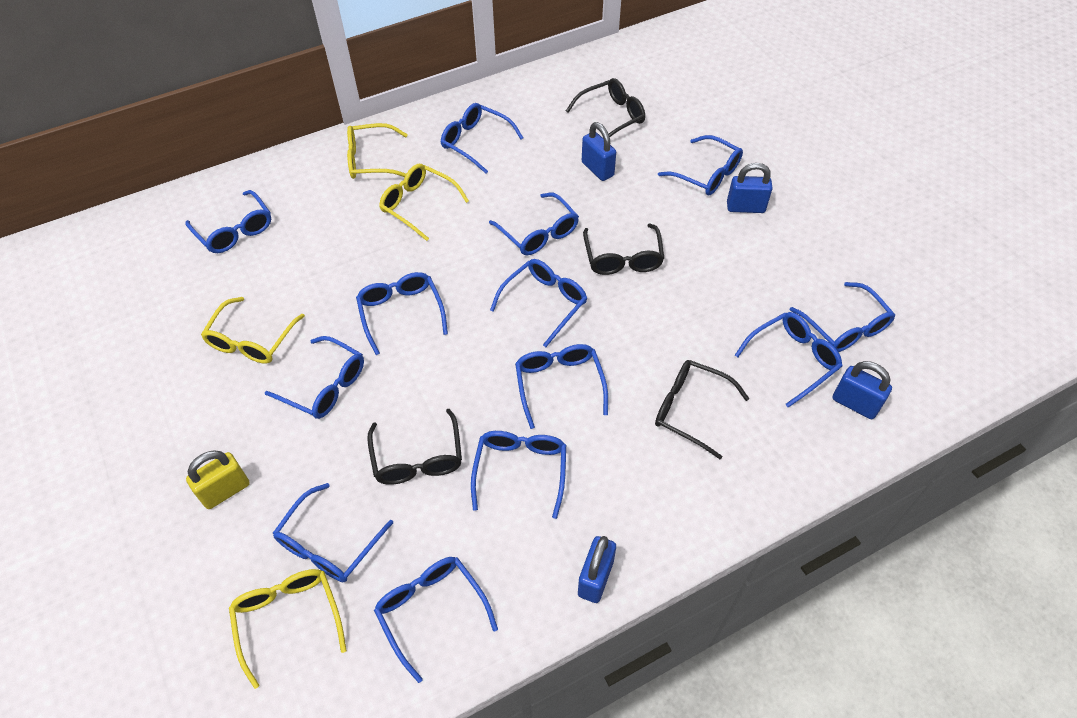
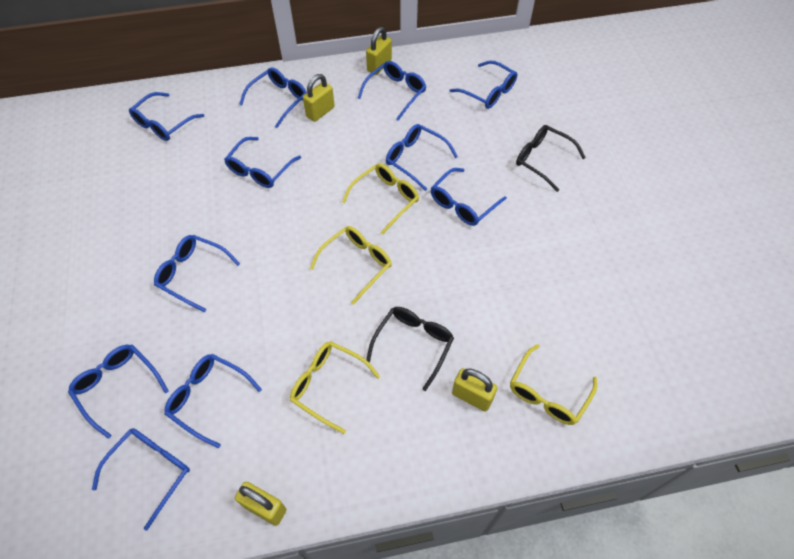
black glasses: 4 -> 2
blue glasses: 13 -> 11
blue padlock: 4 -> 0
yellow padlock: 1 -> 4

